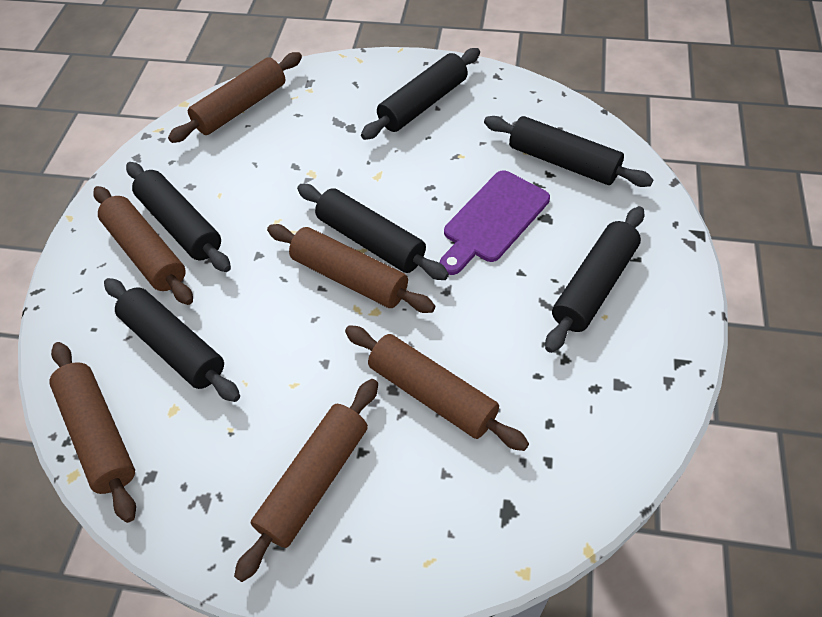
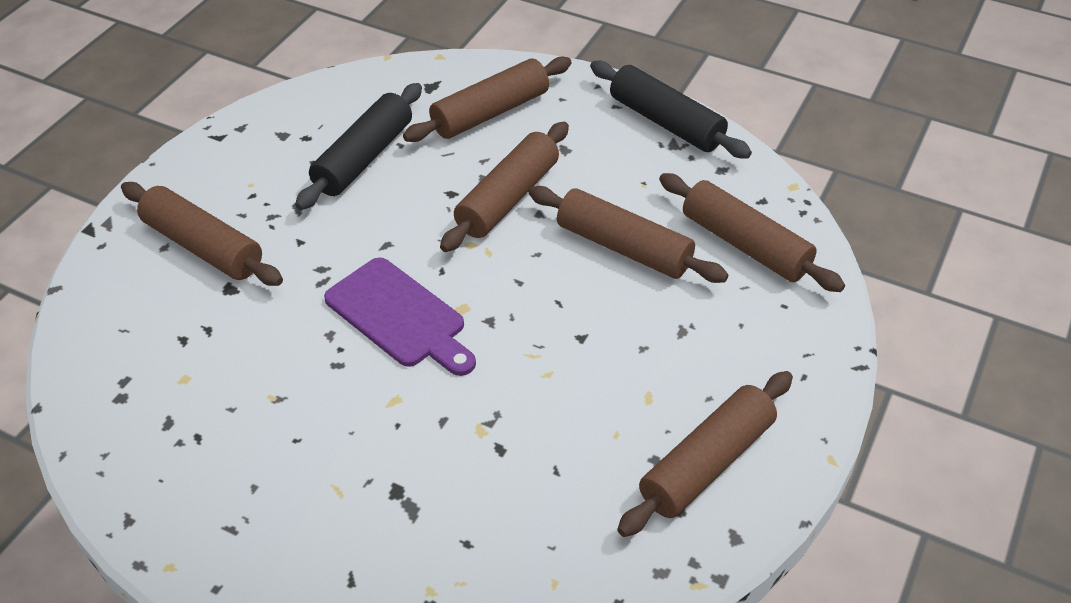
black rolling pin: 6 -> 2

